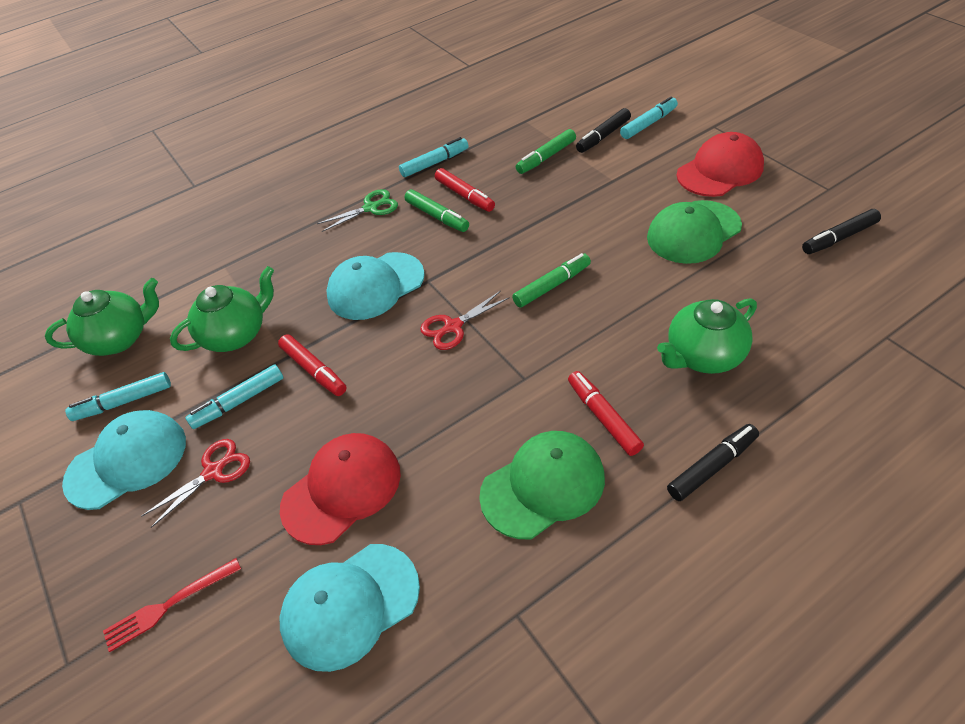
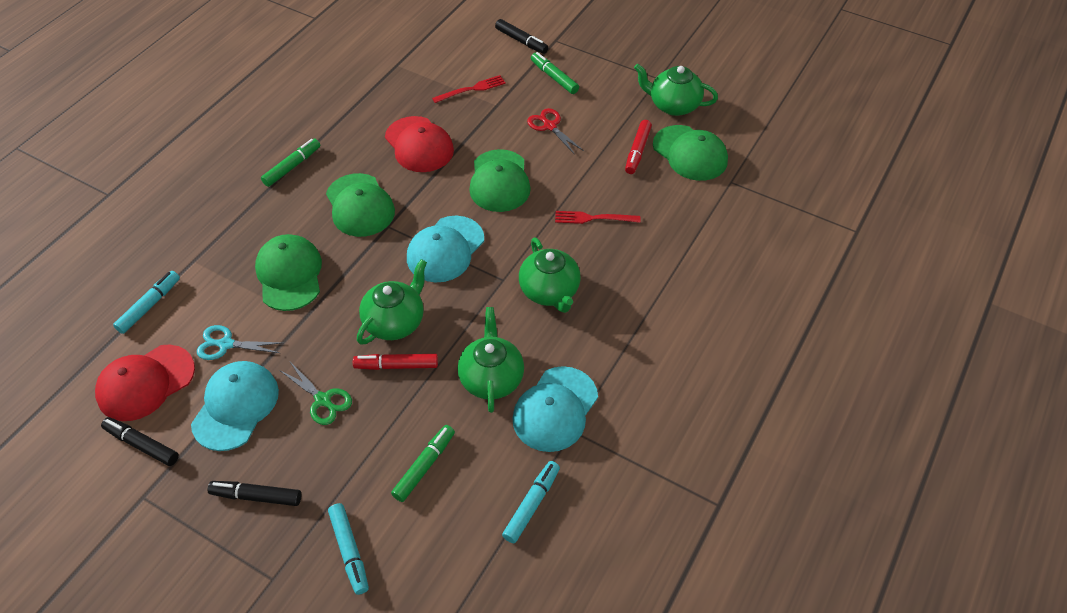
green cap: 2 -> 4
green teapot: 3 -> 4
red fork: 1 -> 2
red marker: 3 -> 2
red scissors: 2 -> 1
turquoise marker: 4 -> 3
turquoise scissors: 0 -> 1

